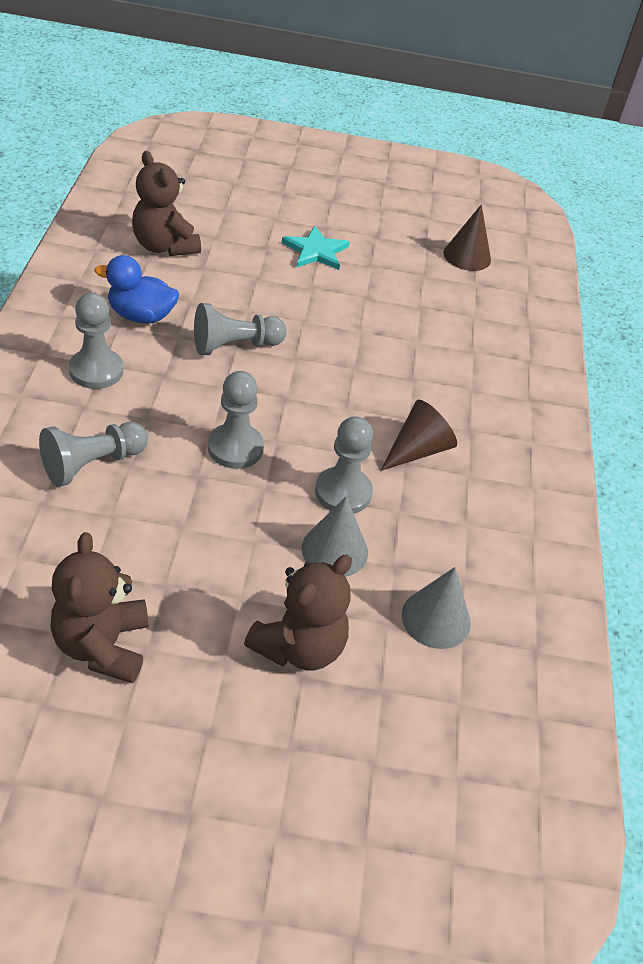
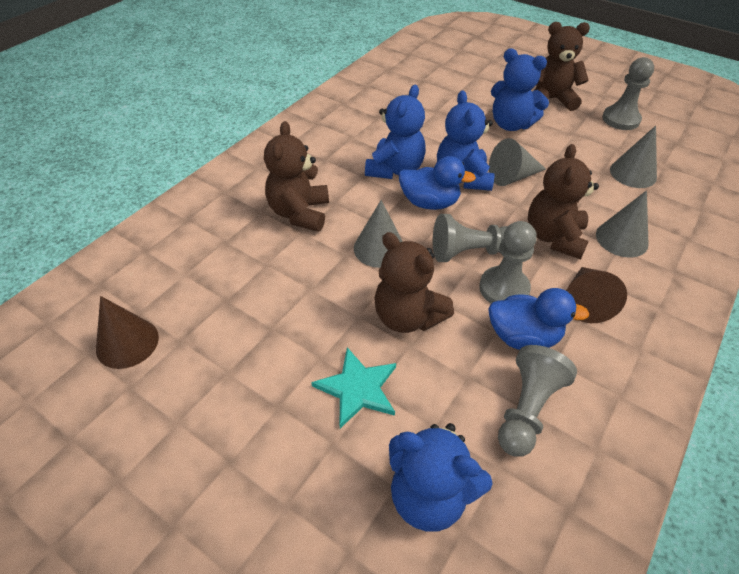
blue duck: 1 -> 2
blue teddy bear: 0 -> 4
brown teddy bear: 3 -> 4
grey cone: 2 -> 4
grey pawn: 5 -> 4

